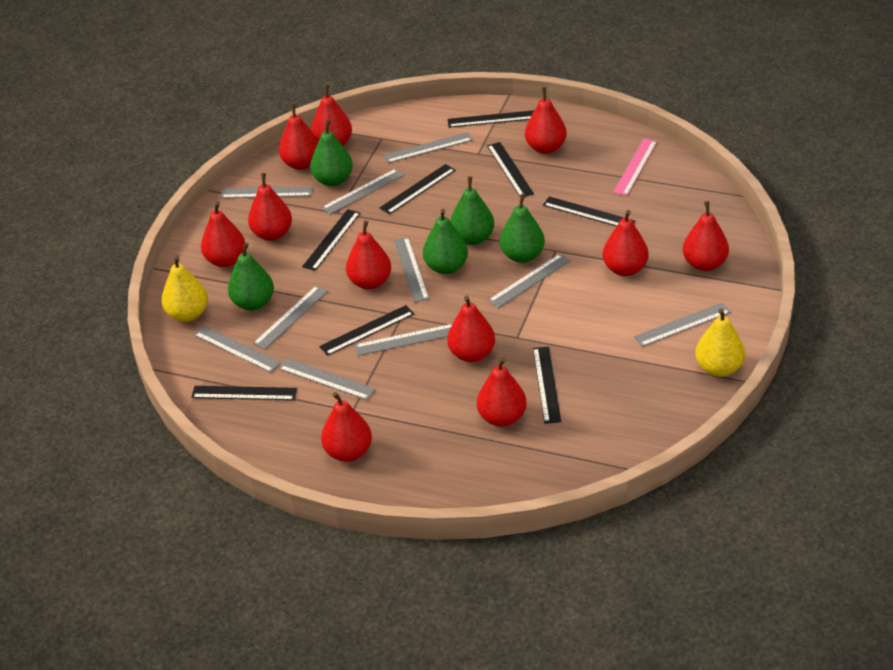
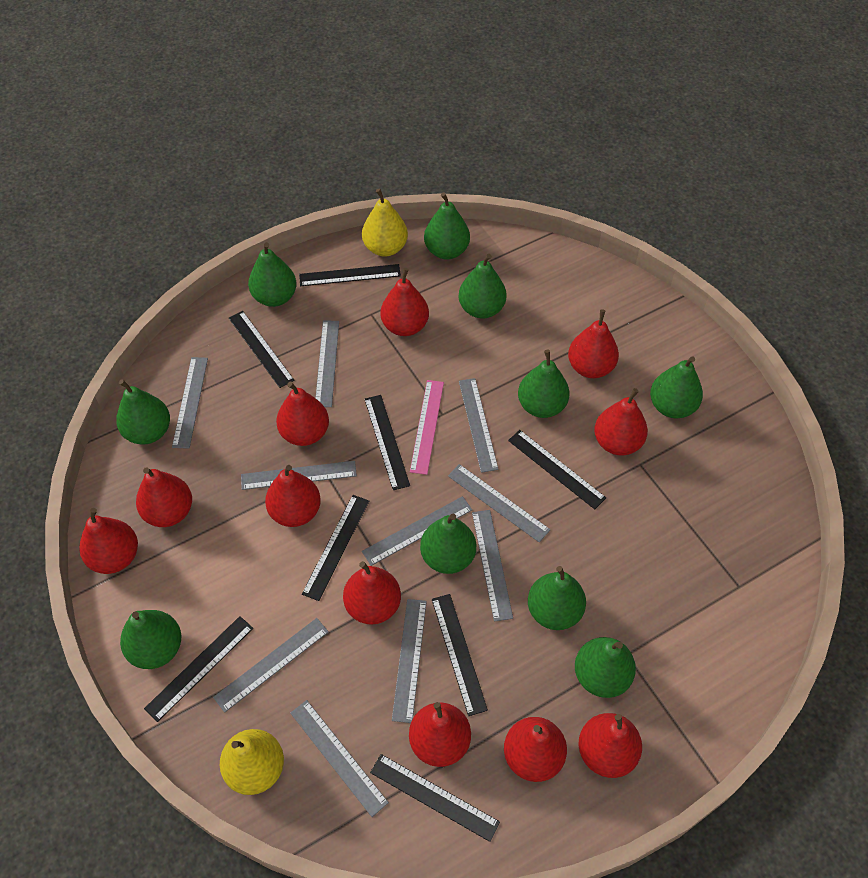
green pear: 5 -> 10

